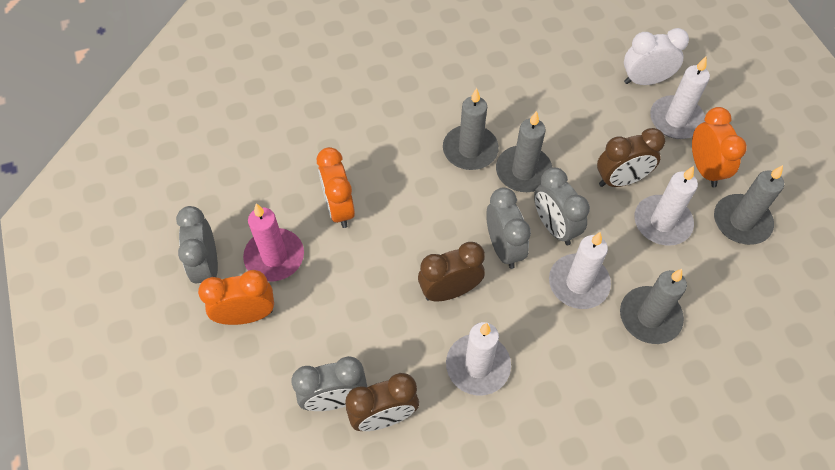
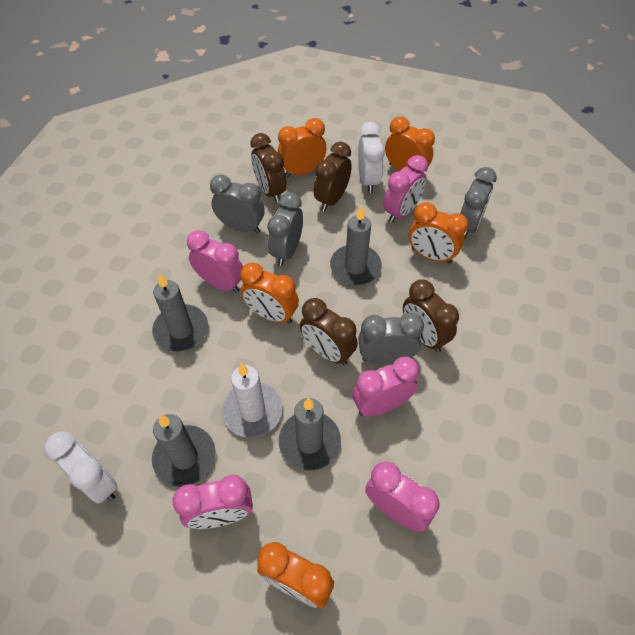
brown clock: 3 -> 4
orange clock: 3 -> 5
pink candle: 1 -> 0
pink clock: 0 -> 5
white candle: 4 -> 1
white clock: 1 -> 2

